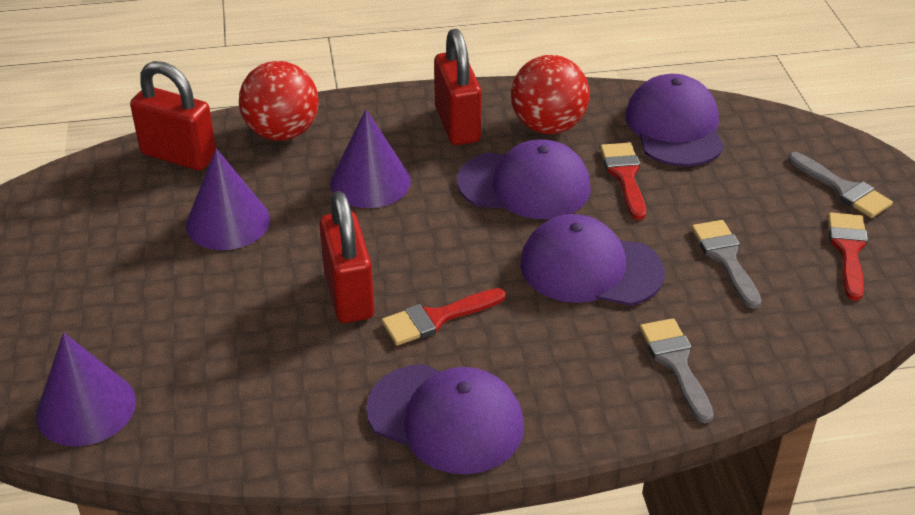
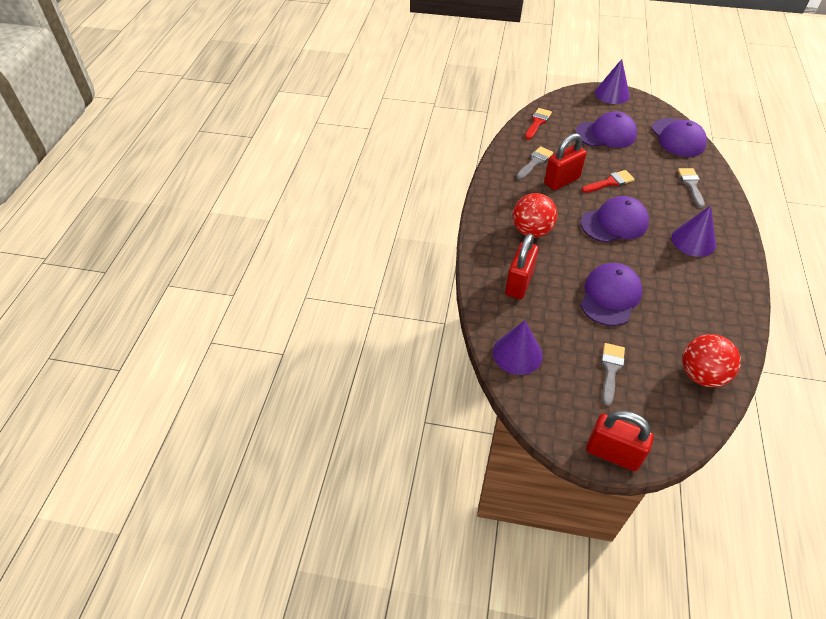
red brush: 3 -> 2

